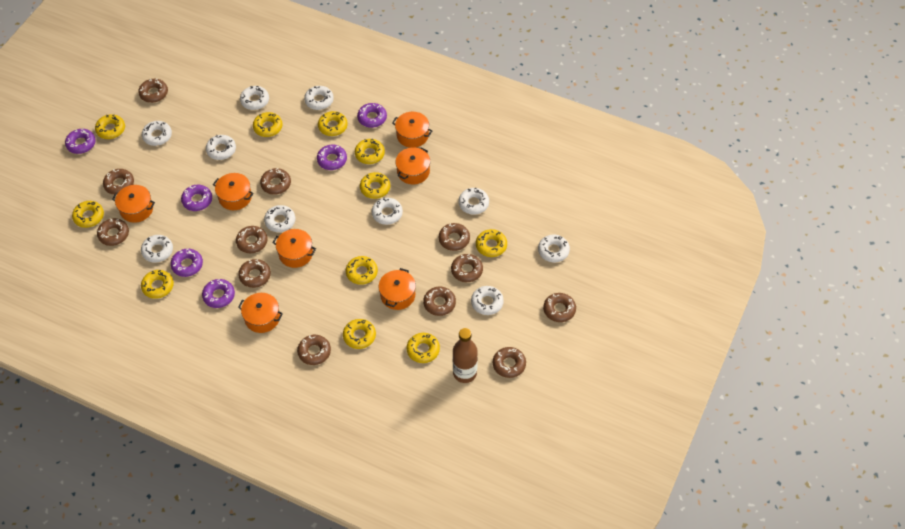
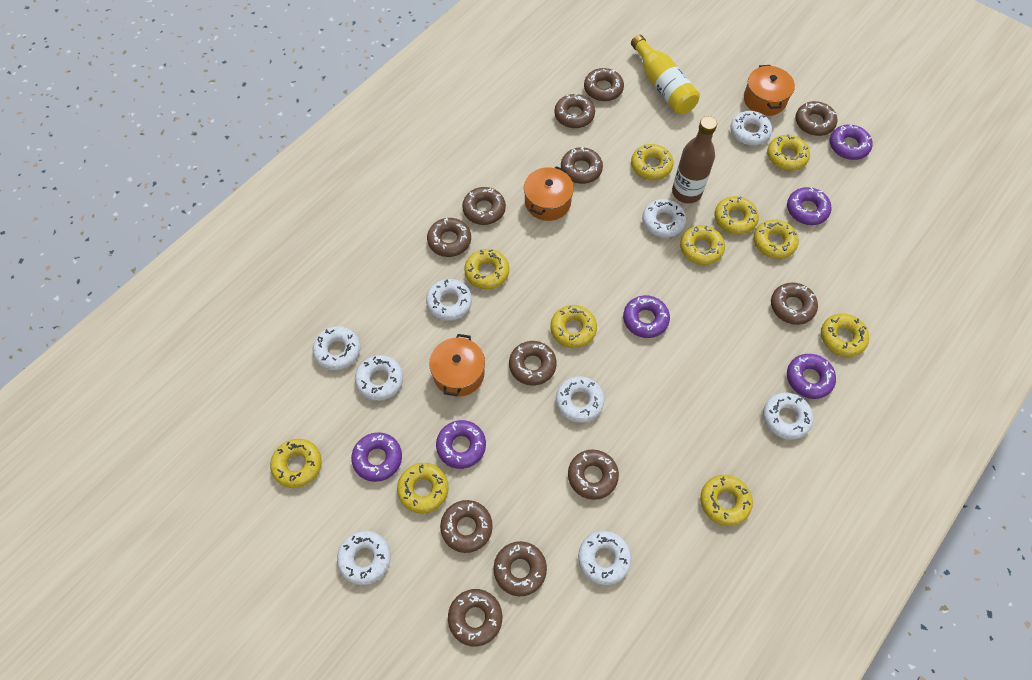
orange pot: 7 -> 3
white donut: 10 -> 9
yellow bottle: 0 -> 1

